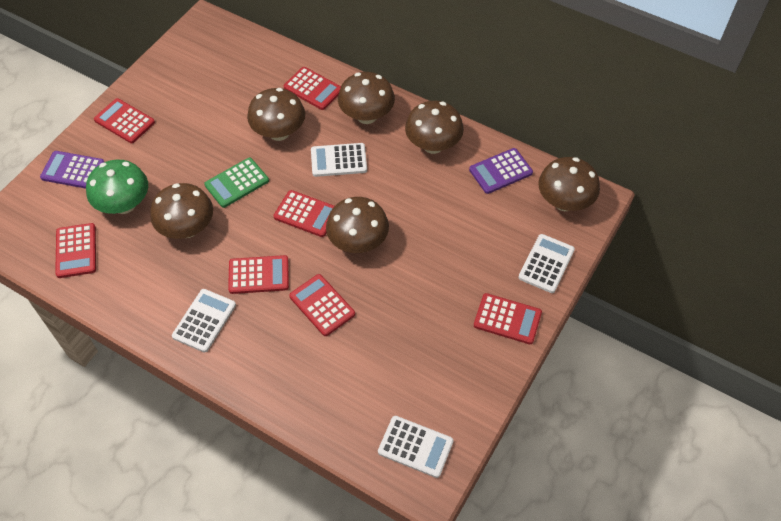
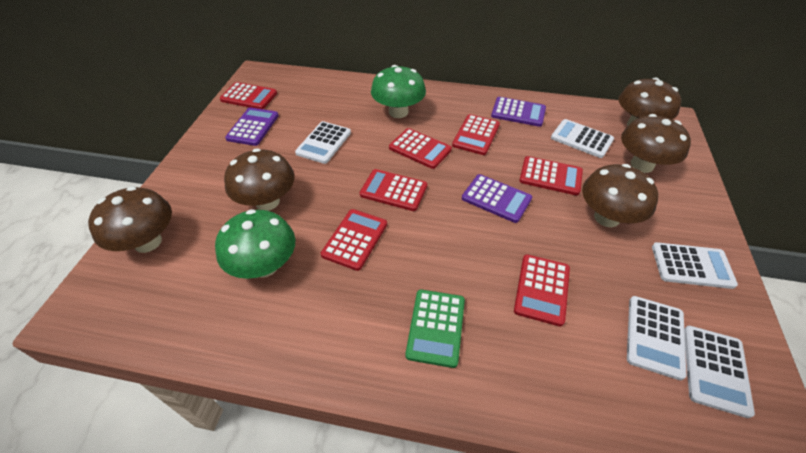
brown mushroom: 6 -> 5
green mushroom: 1 -> 2
purple calculator: 2 -> 3
white calculator: 4 -> 5

